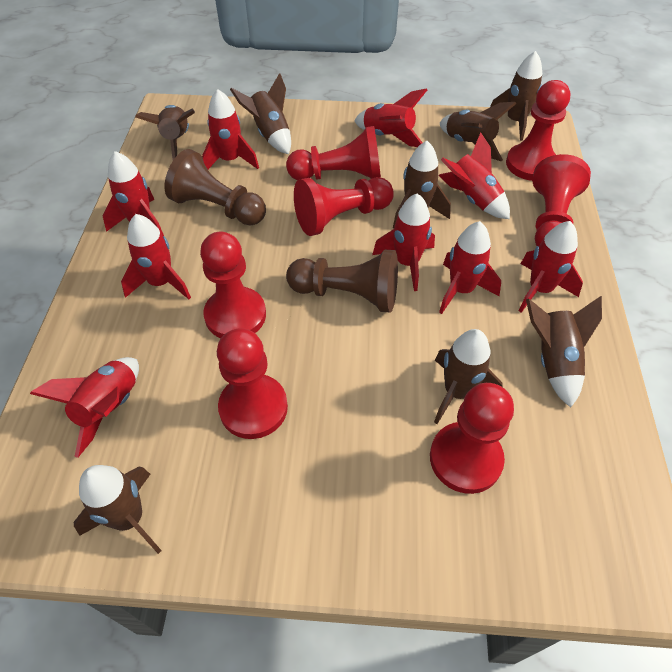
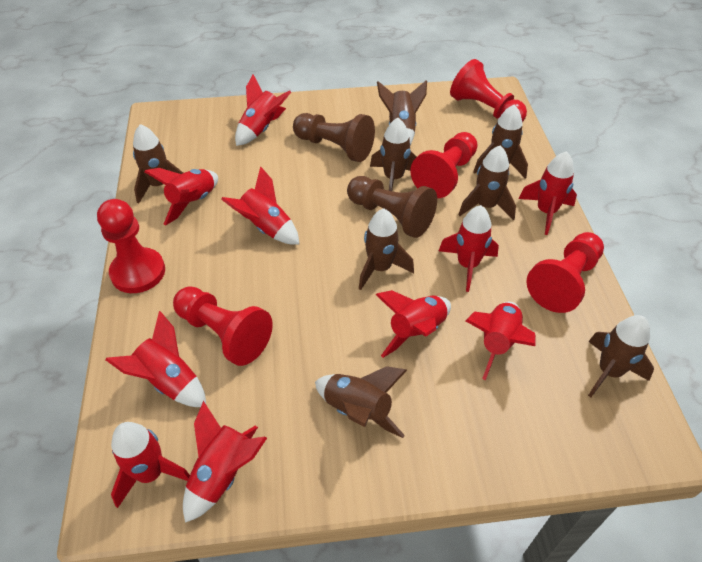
red pawn: 7 -> 5
red rocket: 9 -> 10

